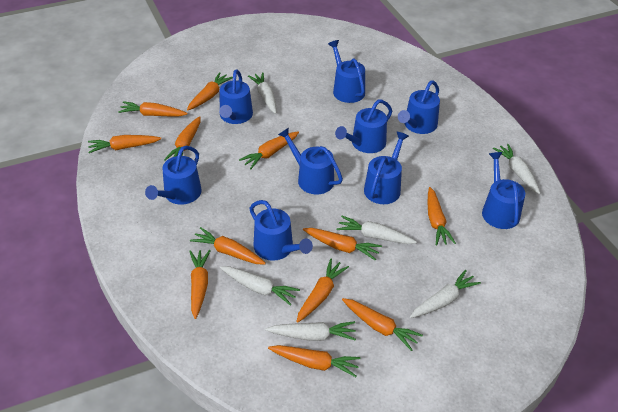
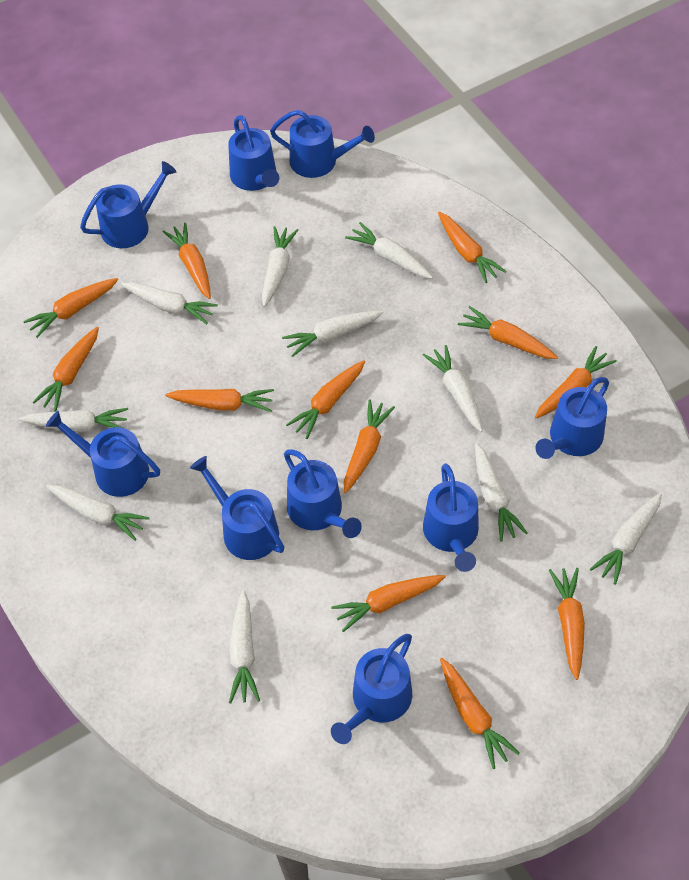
white carrot: 6 -> 10

